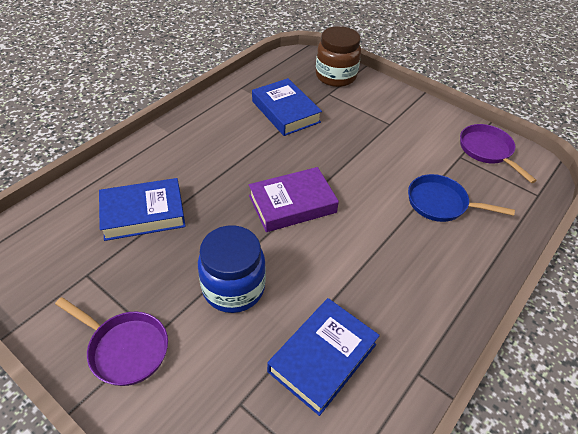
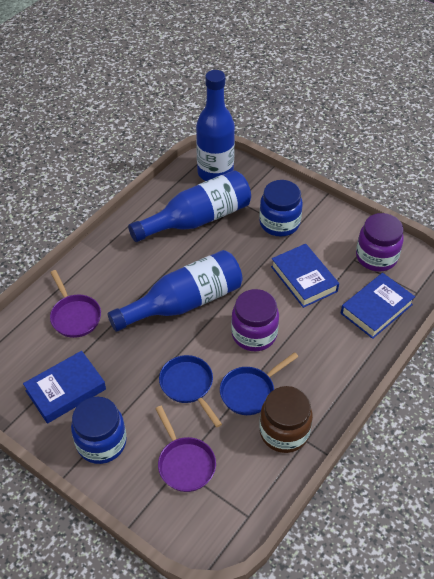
blue bottle: 0 -> 3
blue jar: 1 -> 2
blue pan: 1 -> 2
purple book: 1 -> 0
purple jar: 0 -> 2

